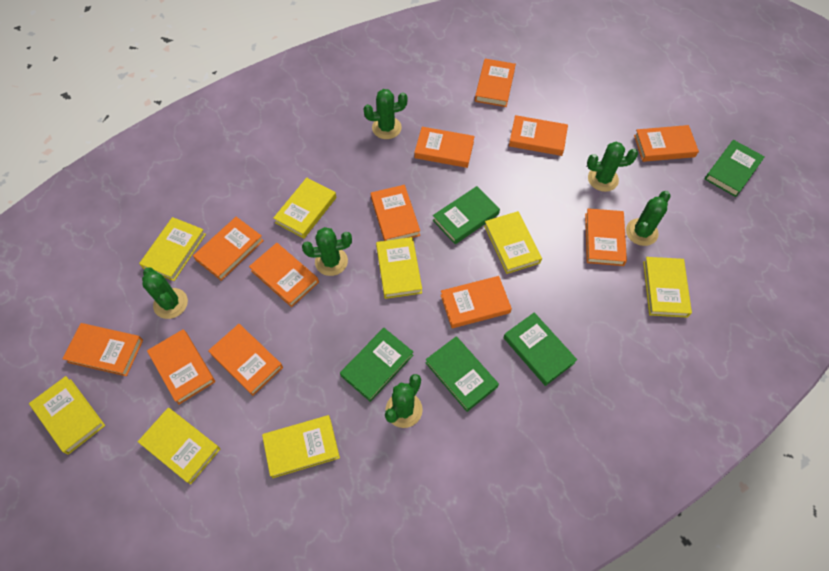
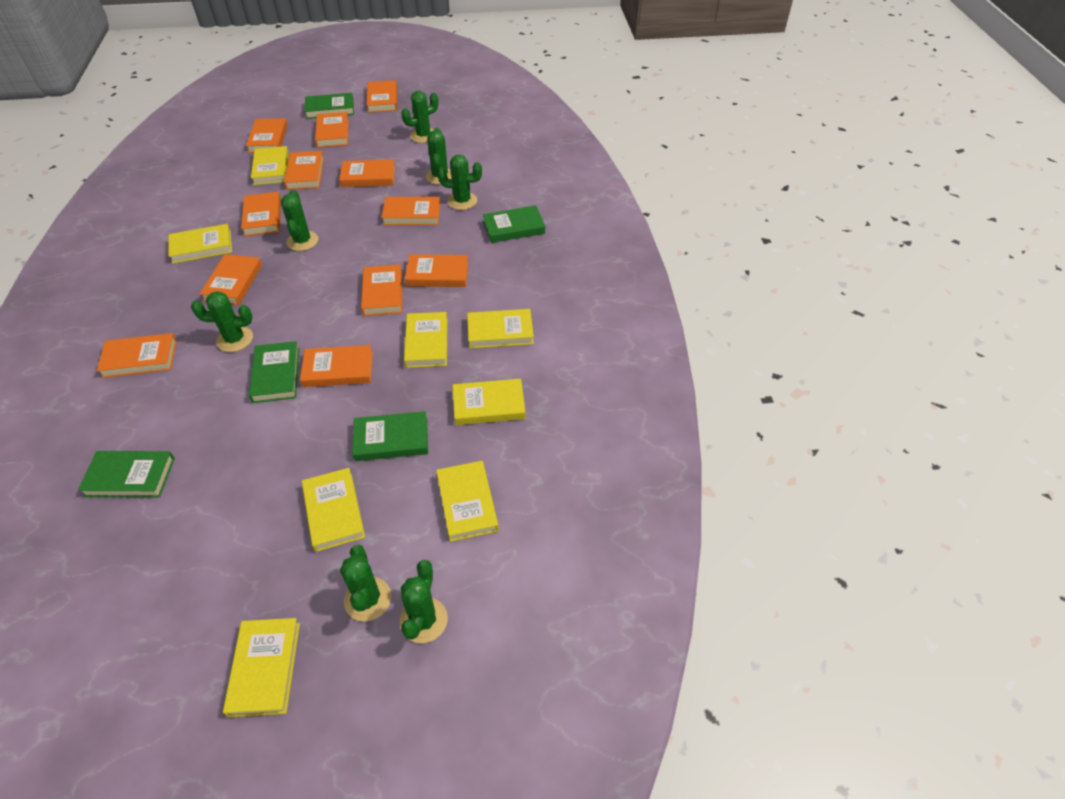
green cactus: 6 -> 7

